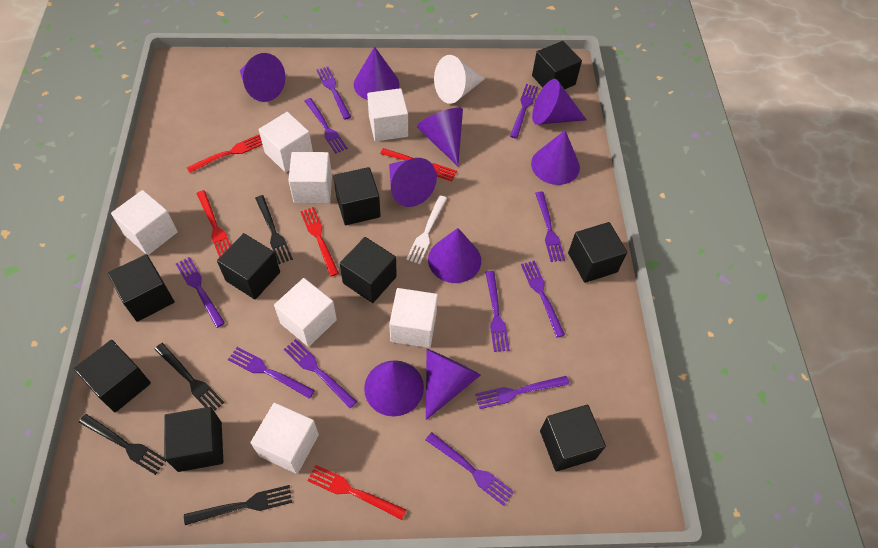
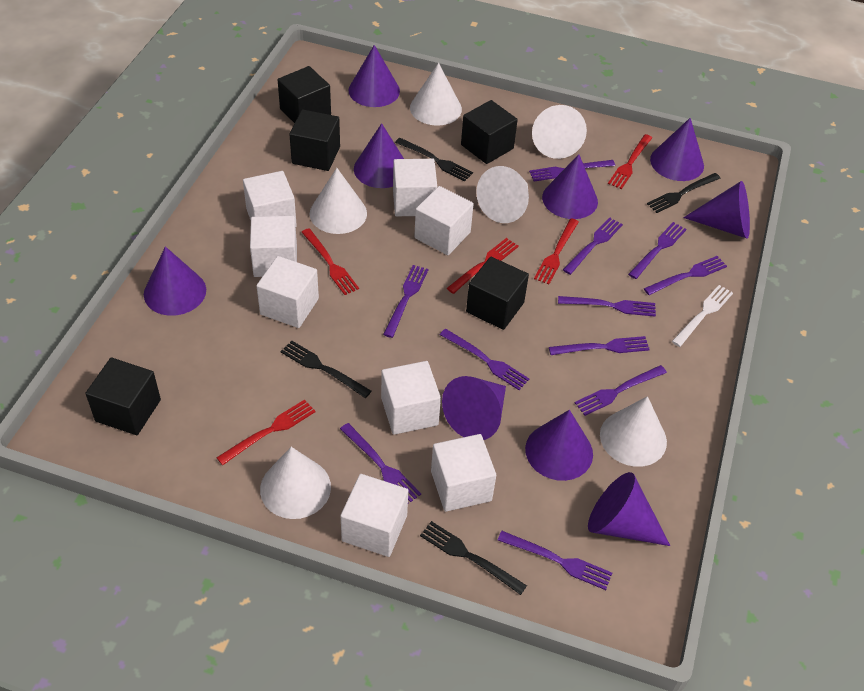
black cube: 9 -> 5
white cone: 1 -> 6
white cube: 7 -> 8

